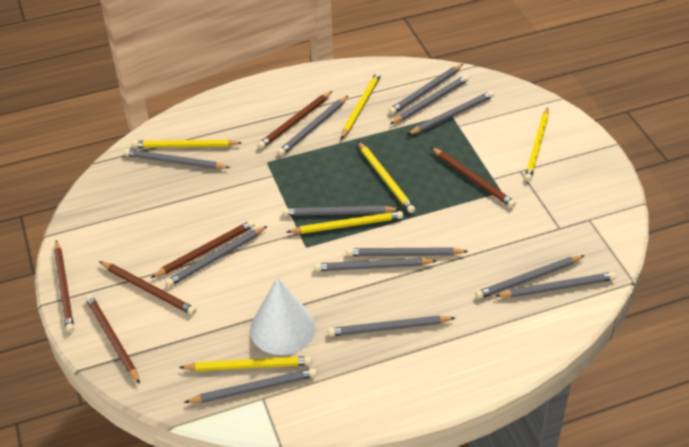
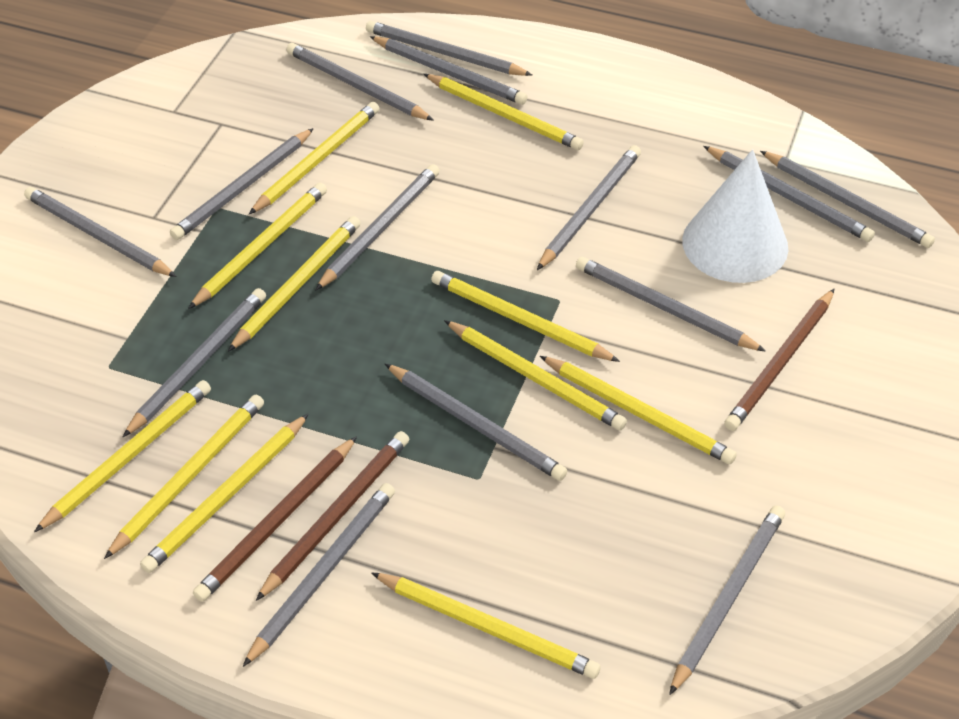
brown pencil: 6 -> 3
grey pencil: 13 -> 14
yellow pencil: 6 -> 11

